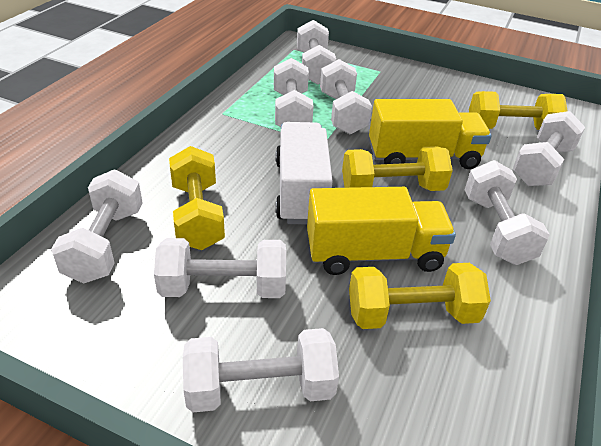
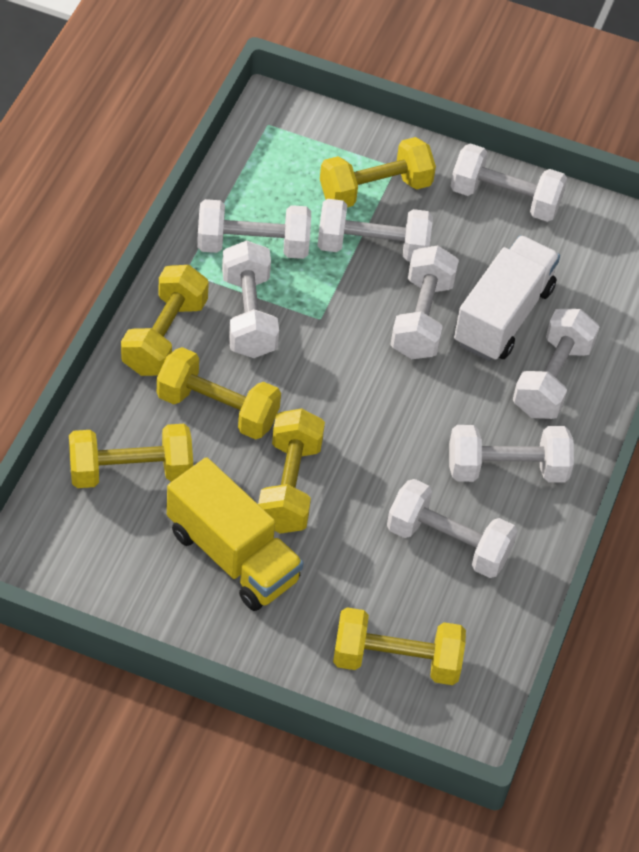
yellow dumbbell: 4 -> 6
yellow truck: 2 -> 1

